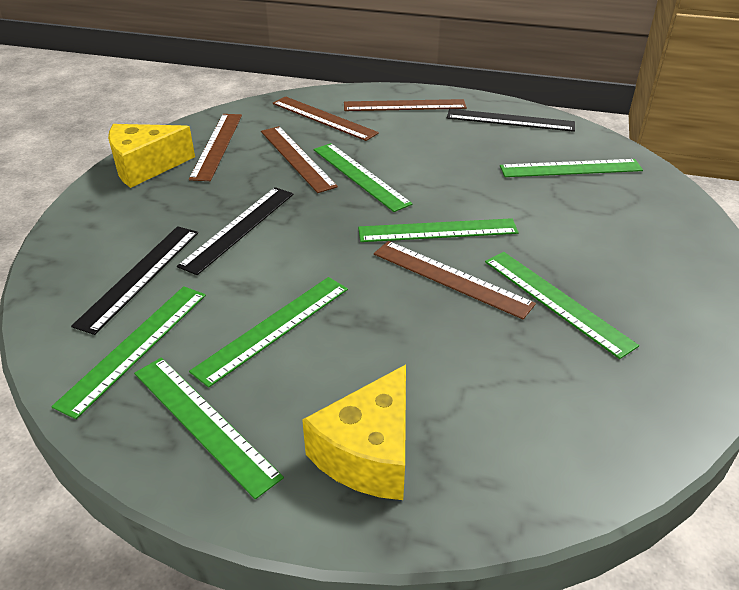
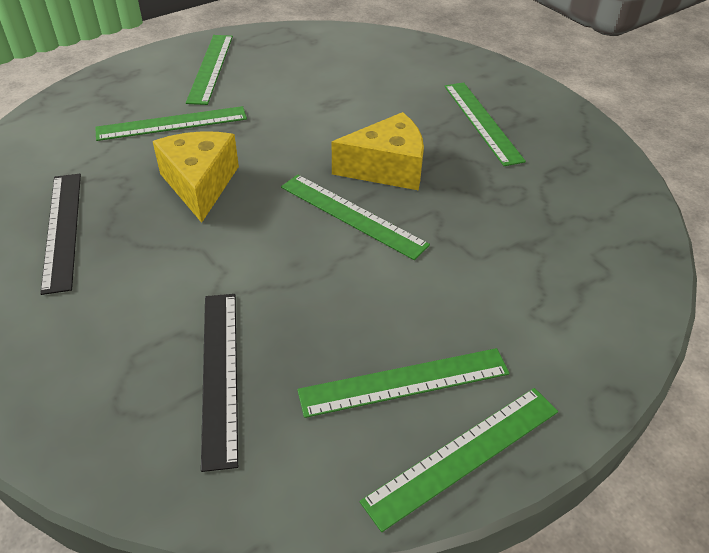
black ruler: 3 -> 2
brown ruler: 5 -> 0
green ruler: 7 -> 6

